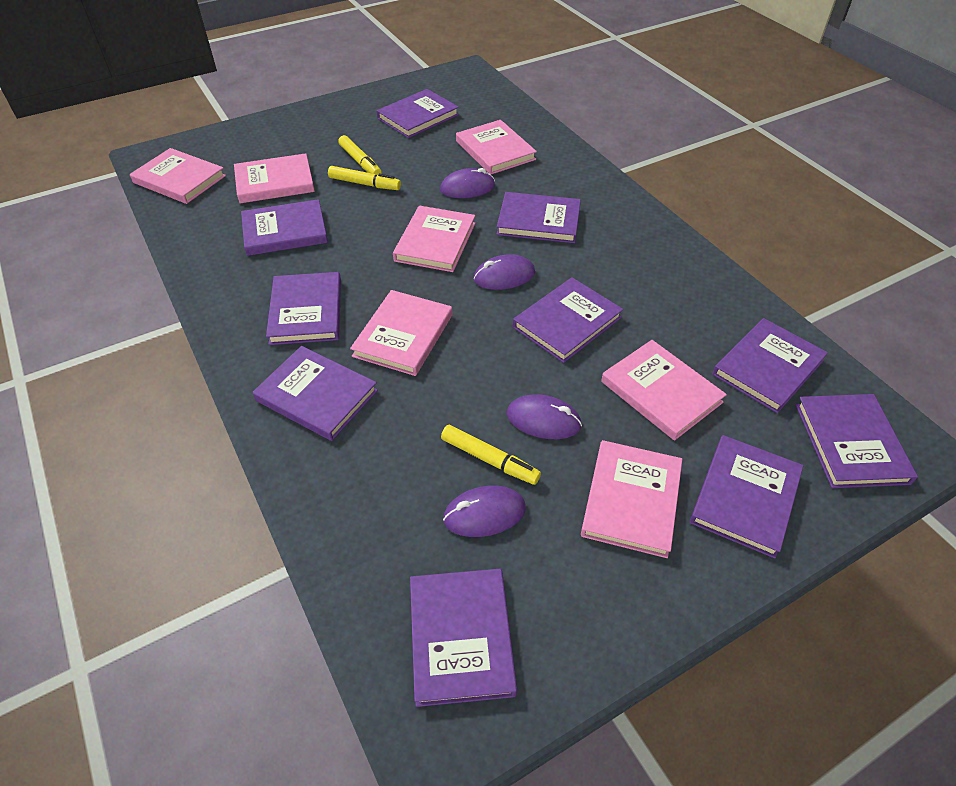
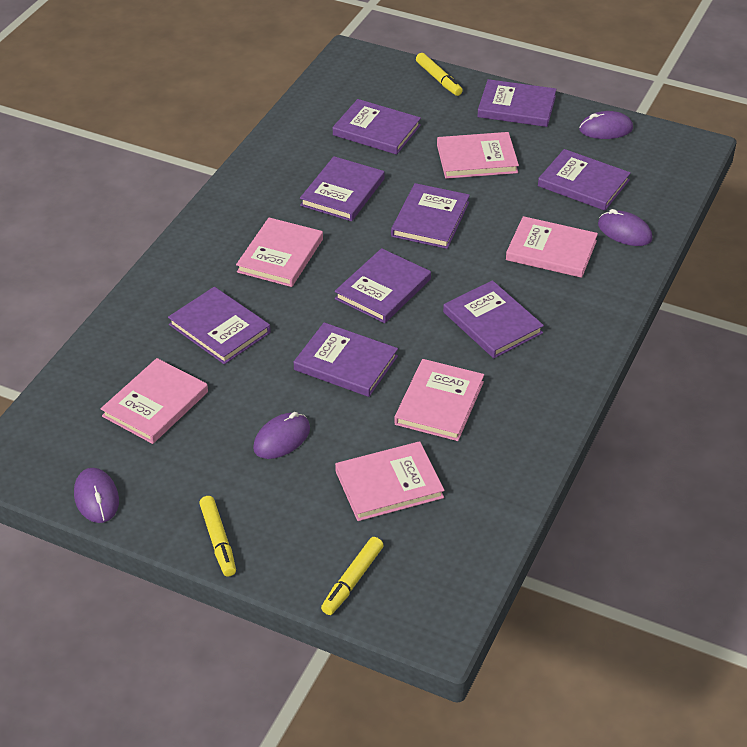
pink book: 7 -> 6
purple book: 10 -> 9

